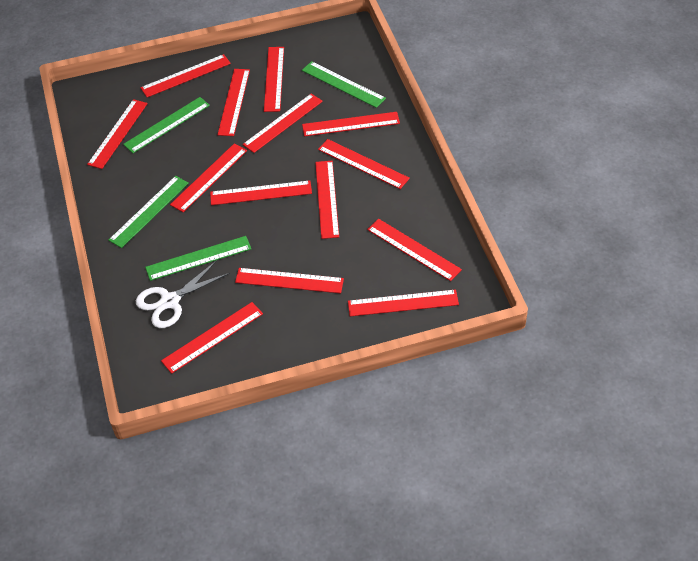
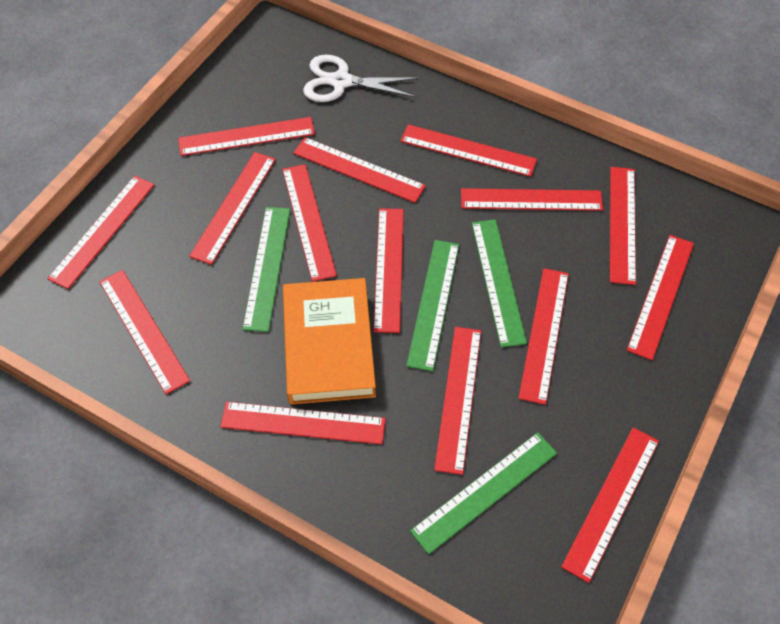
orange book: 0 -> 1
red ruler: 14 -> 15

